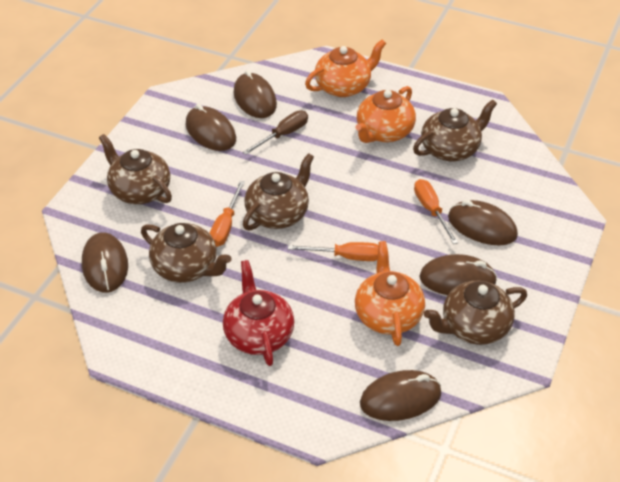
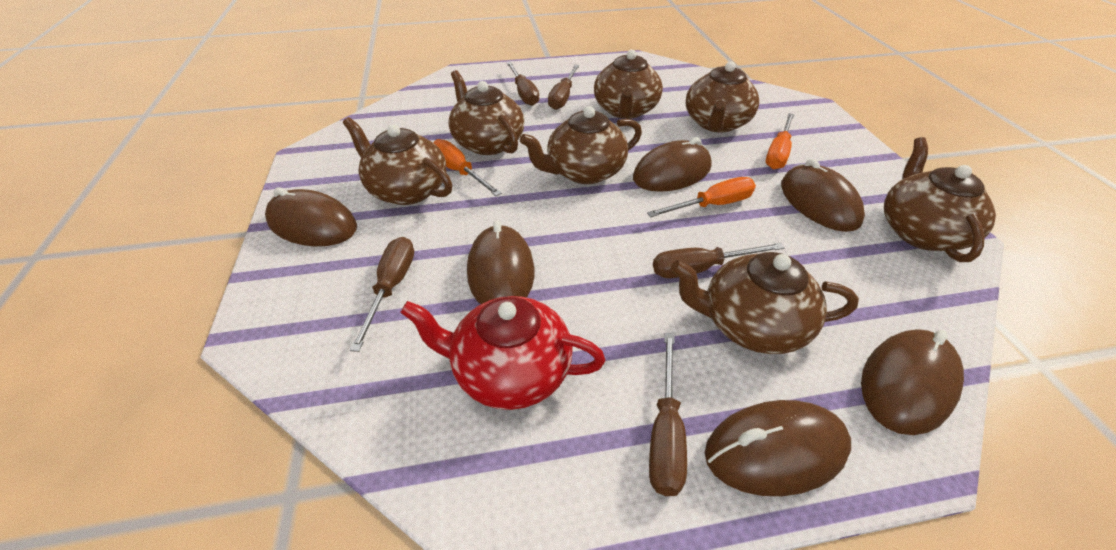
brown screwdriver: 1 -> 5
brown teapot: 5 -> 7
orange teapot: 3 -> 0

